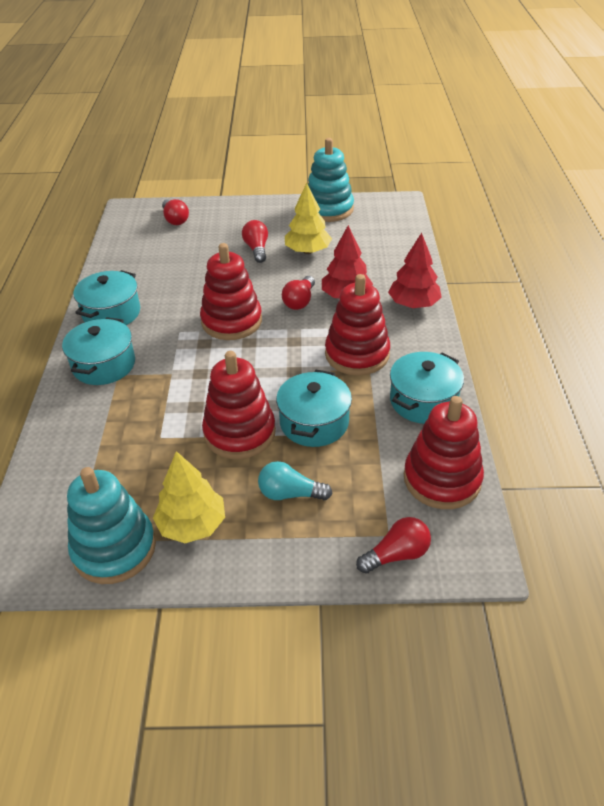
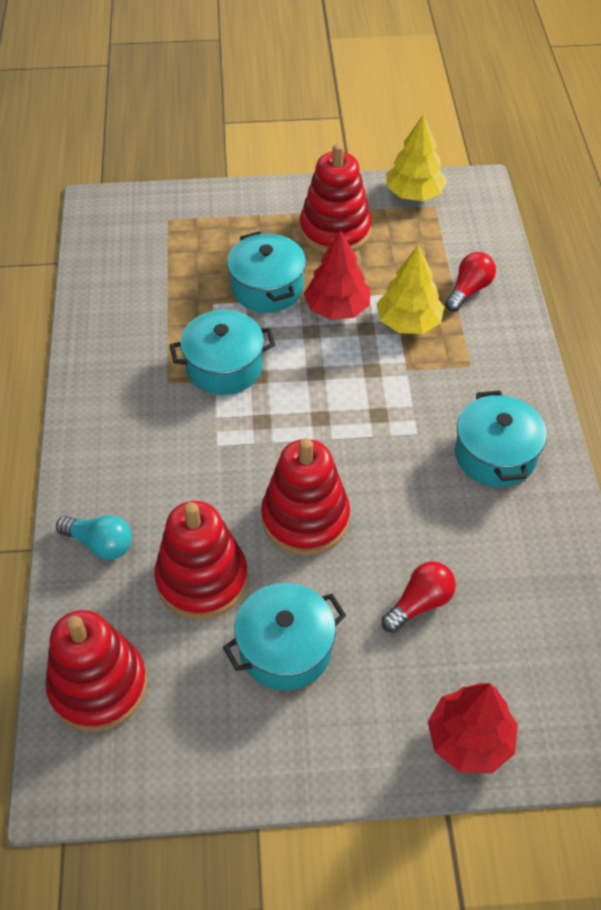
red light bulb: 4 -> 2
turquoise stacking toy: 2 -> 0

